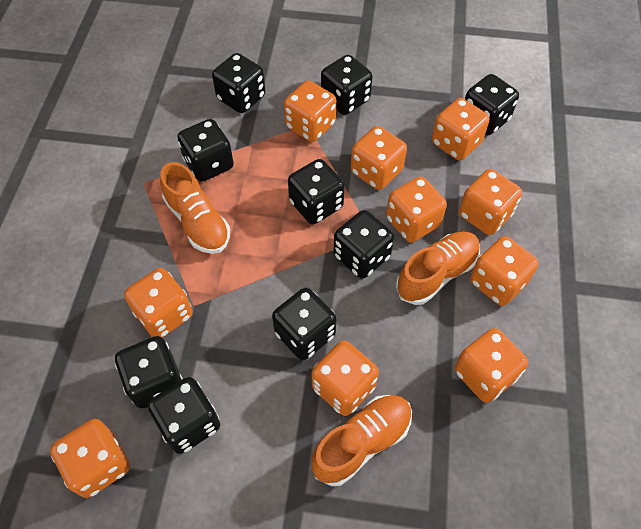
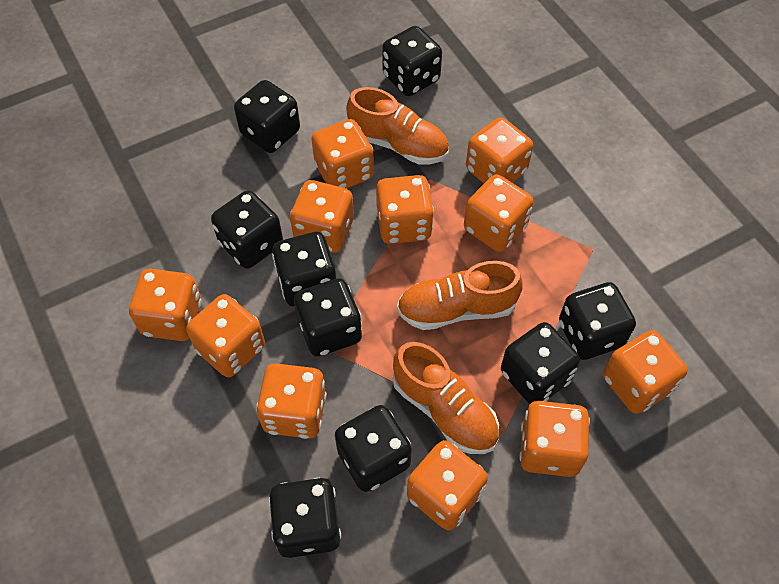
orange dice: 10 -> 11

